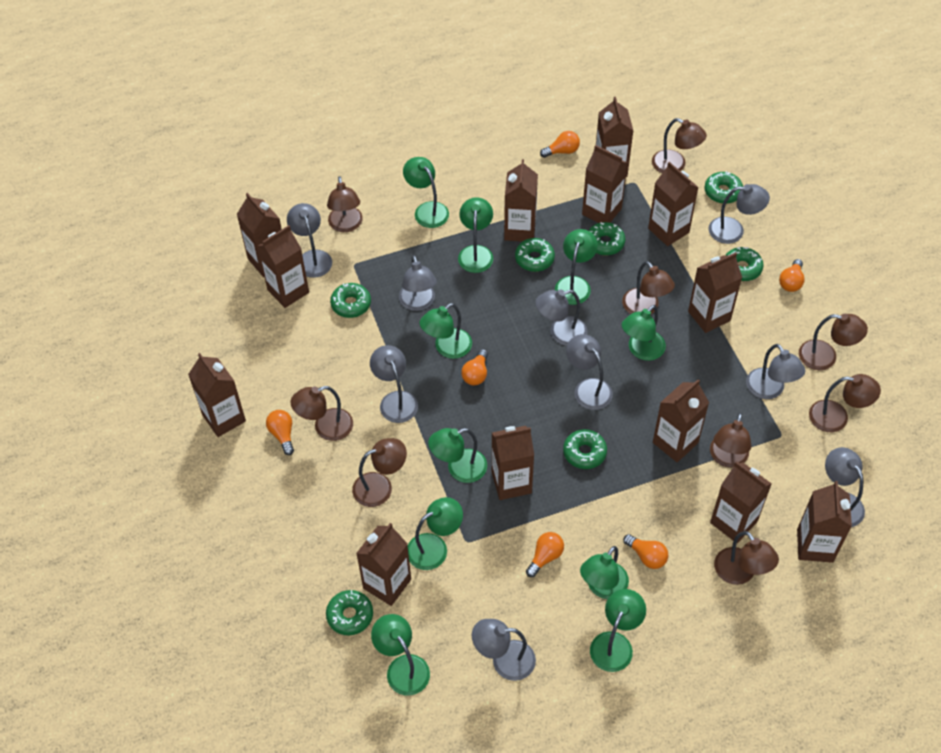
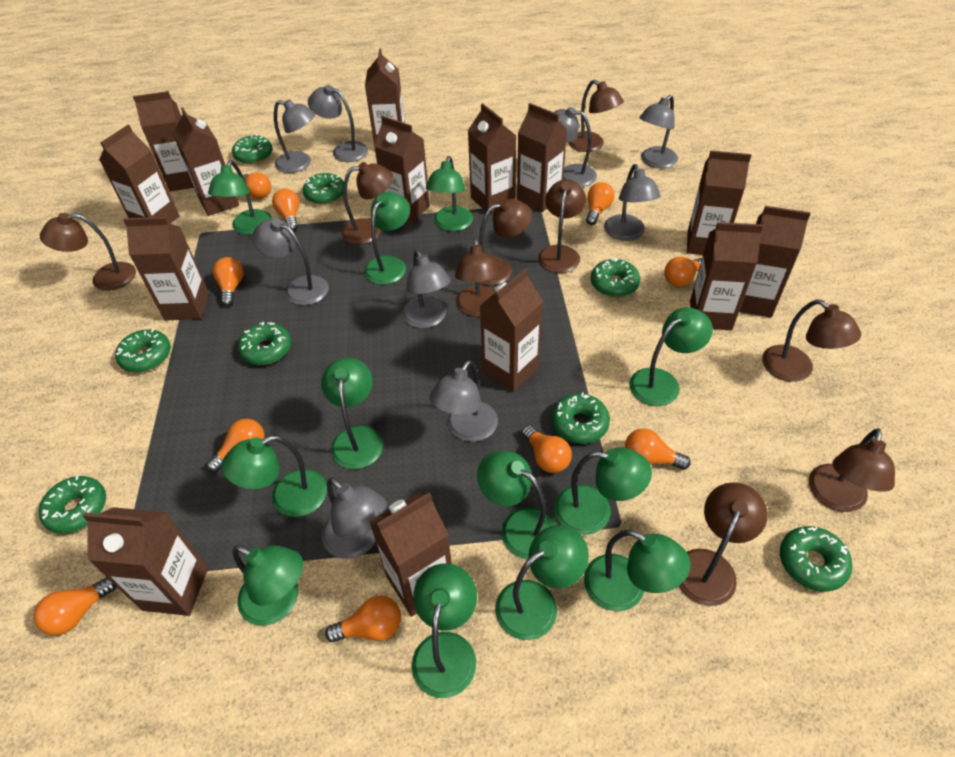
brown carton: 13 -> 14
green donut: 7 -> 8
green lamp: 10 -> 12
orange light bulb: 6 -> 10

